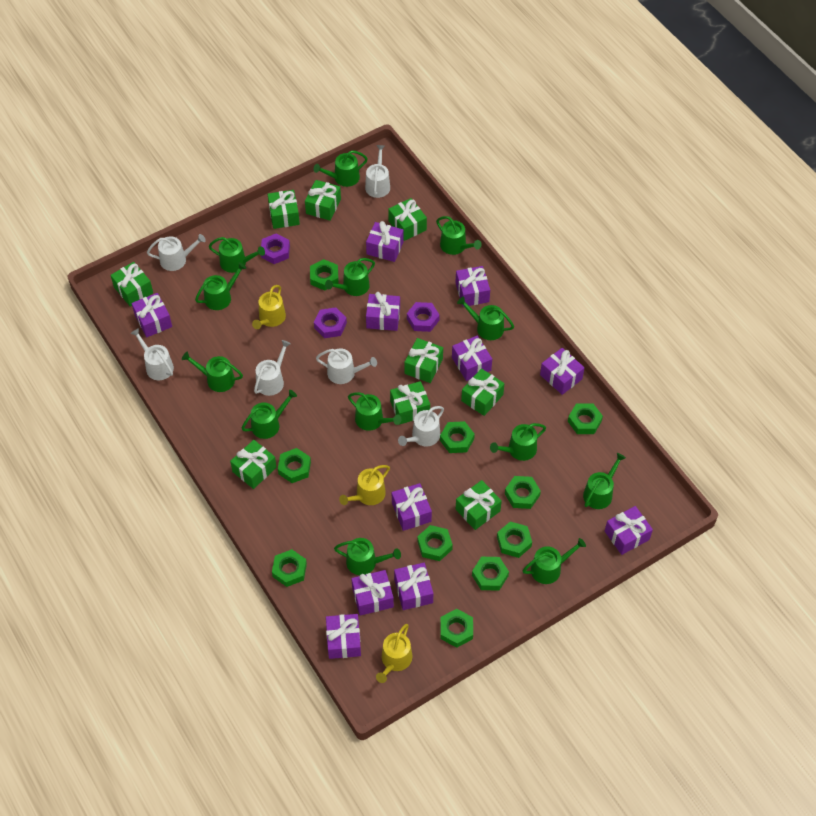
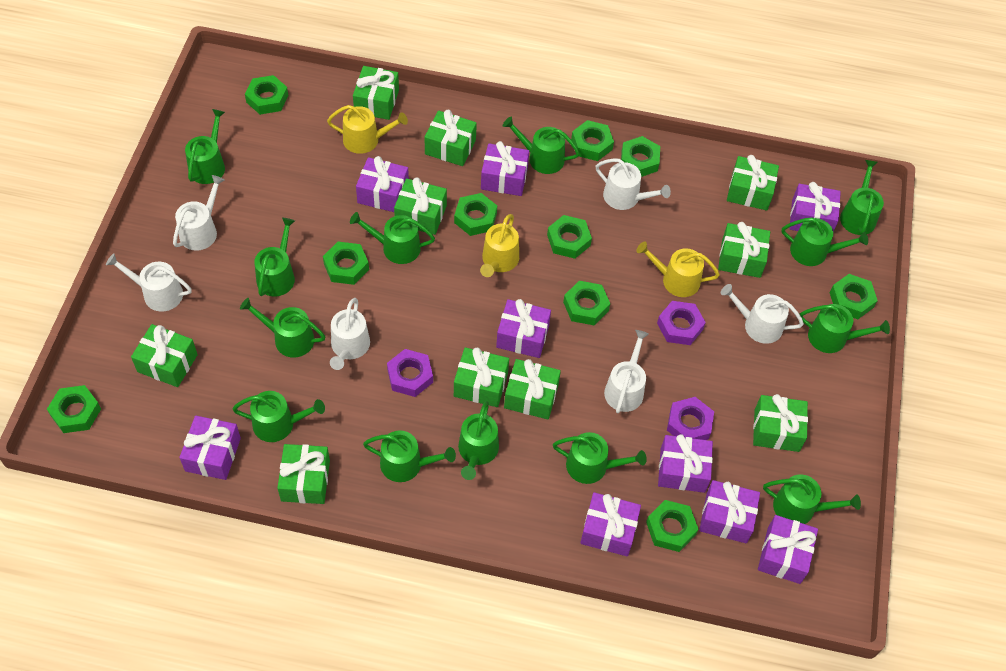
green gift: 9 -> 10
purple gift: 11 -> 9

